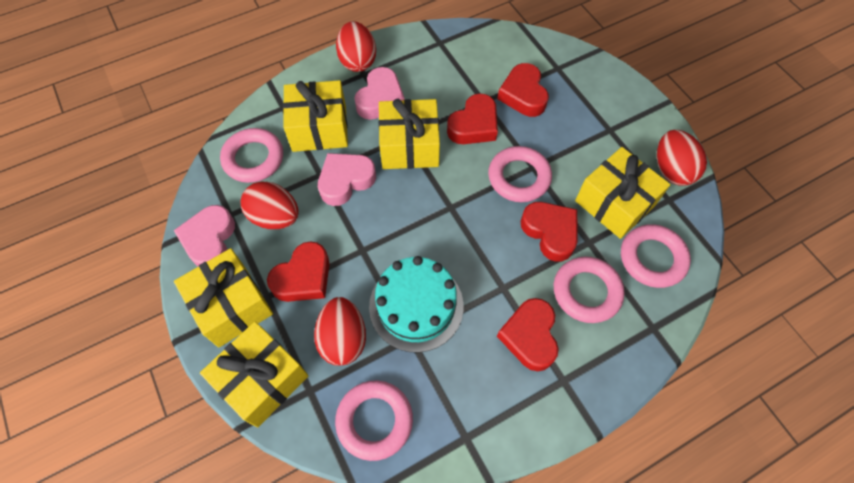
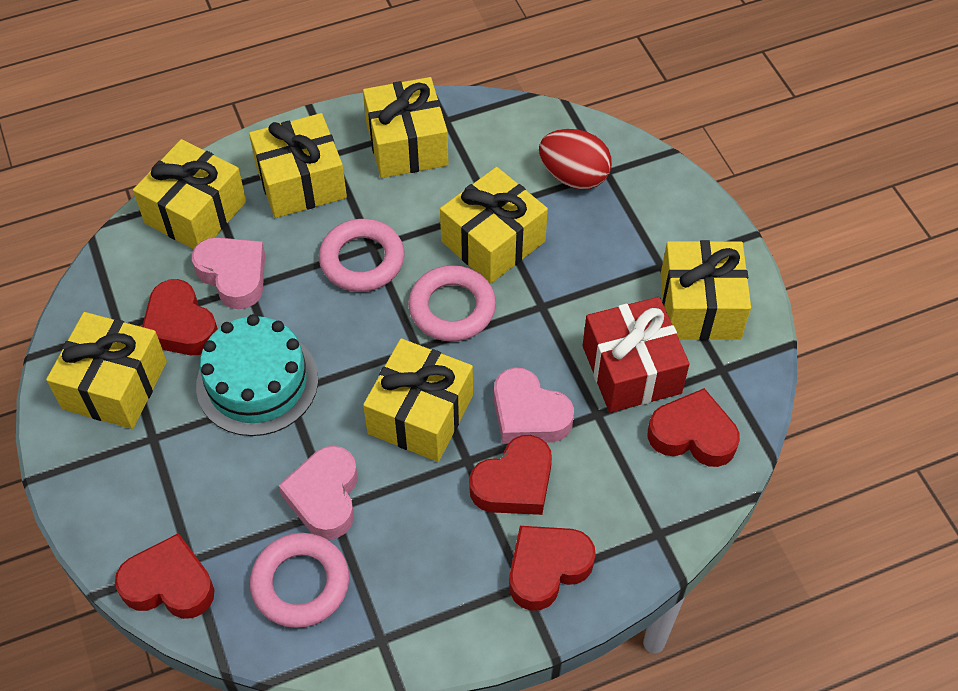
pink ring: 5 -> 3
red egg: 4 -> 1
red gift: 0 -> 1
yellow gift: 5 -> 7

